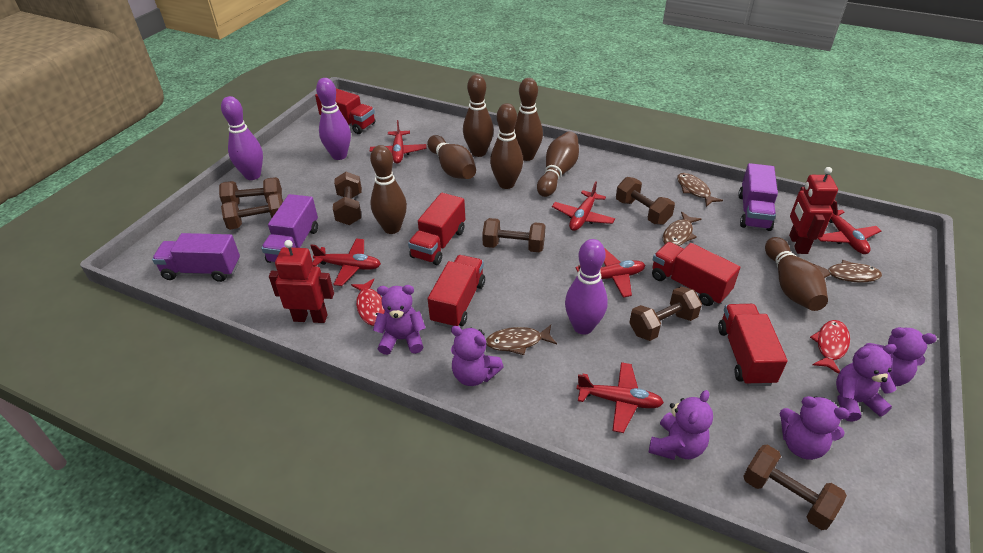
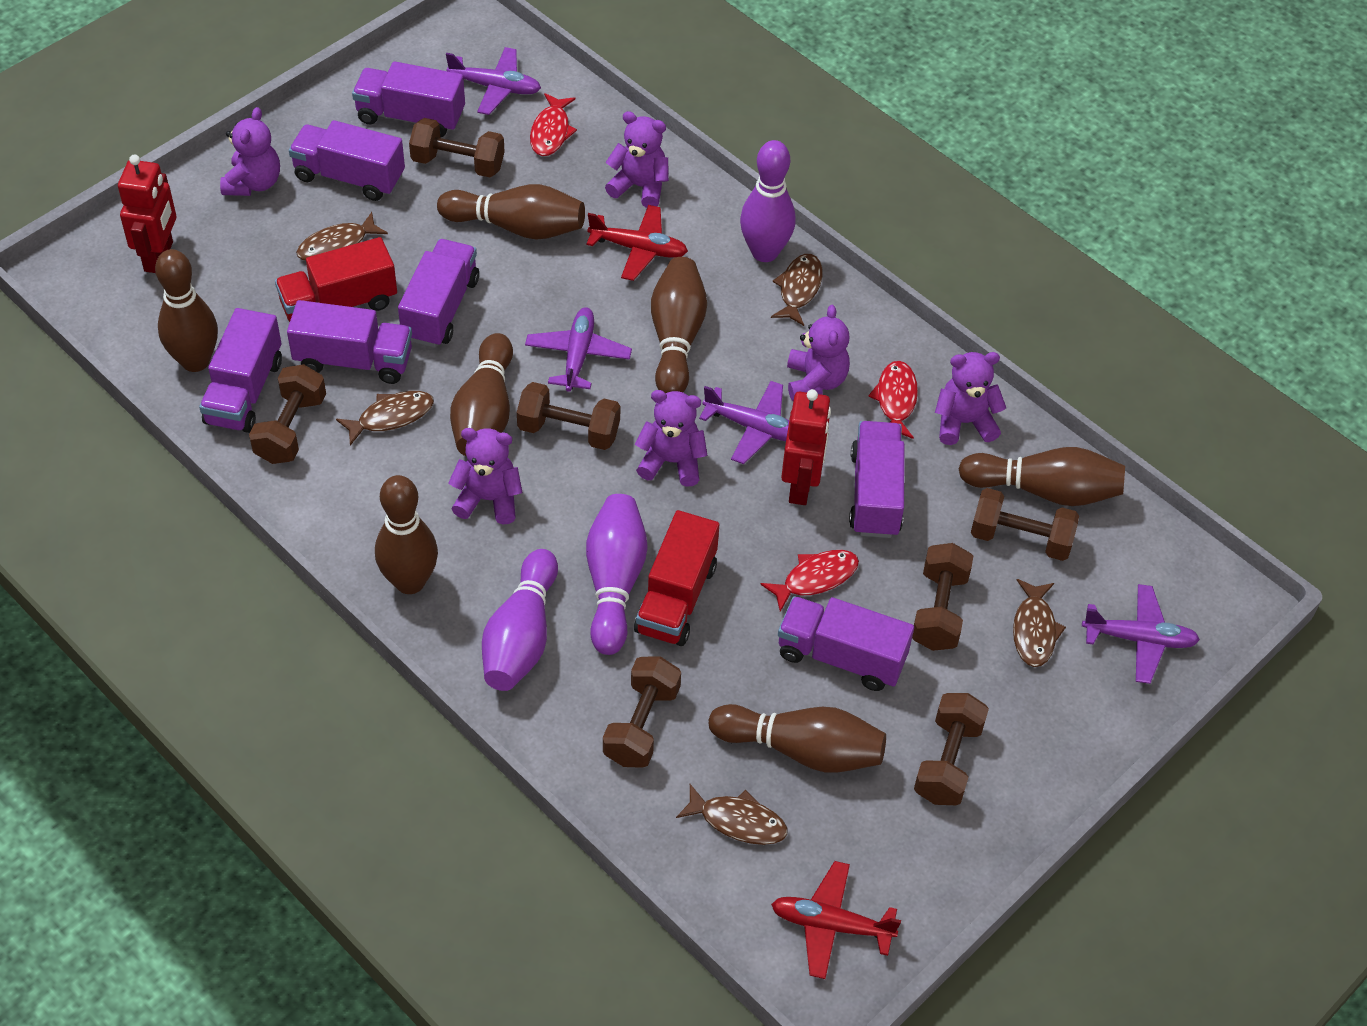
brown fish: 4 -> 5
purple plane: 0 -> 4
purple truck: 3 -> 7
red fish: 2 -> 3
red plane: 6 -> 2
red truck: 5 -> 2

